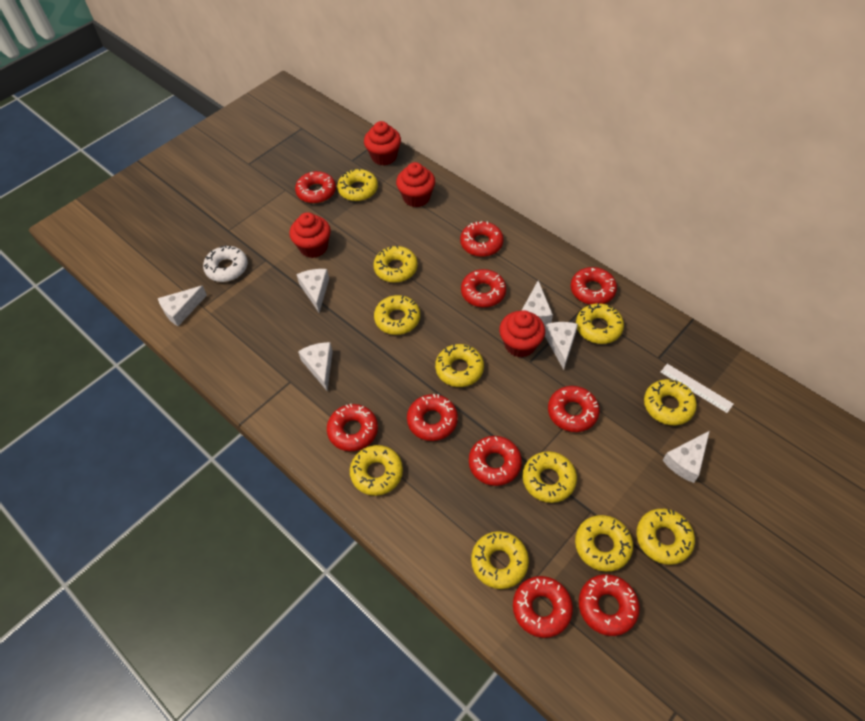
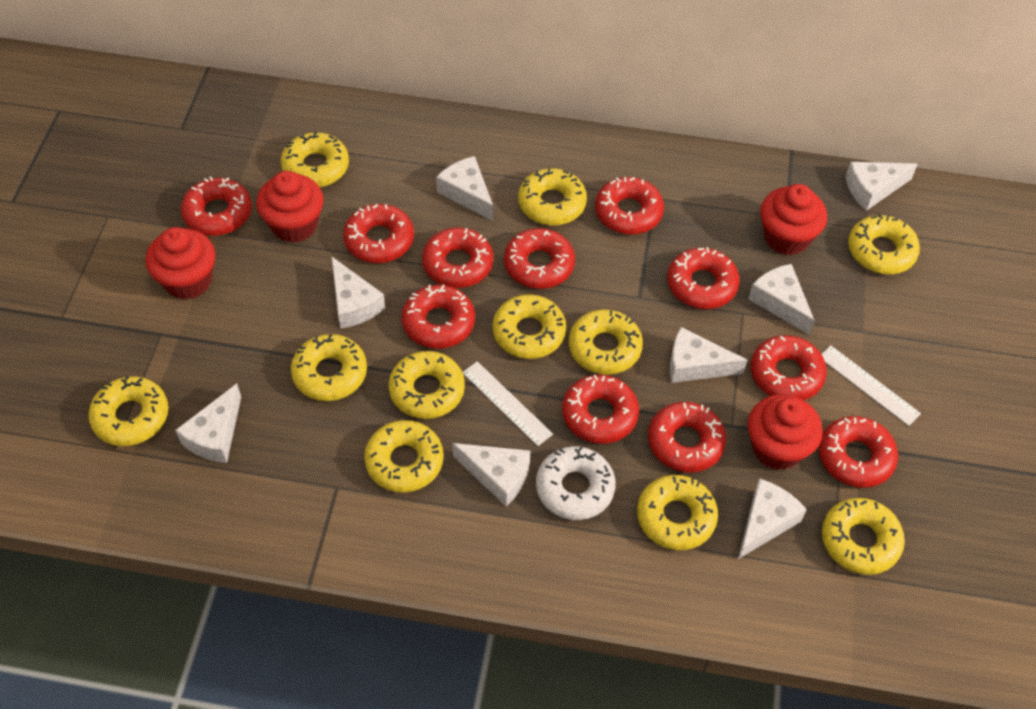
red donut: 10 -> 11
white cheese: 6 -> 8
white ruler: 1 -> 2

